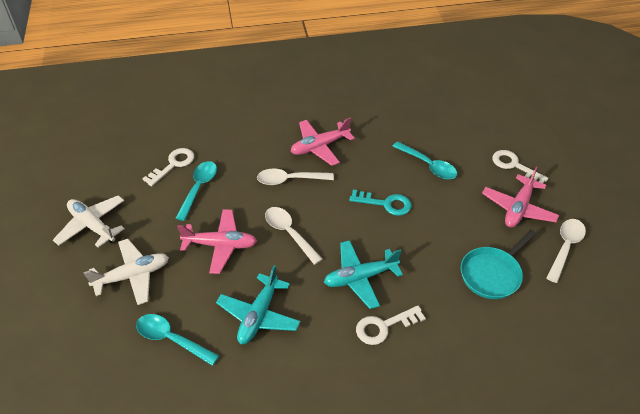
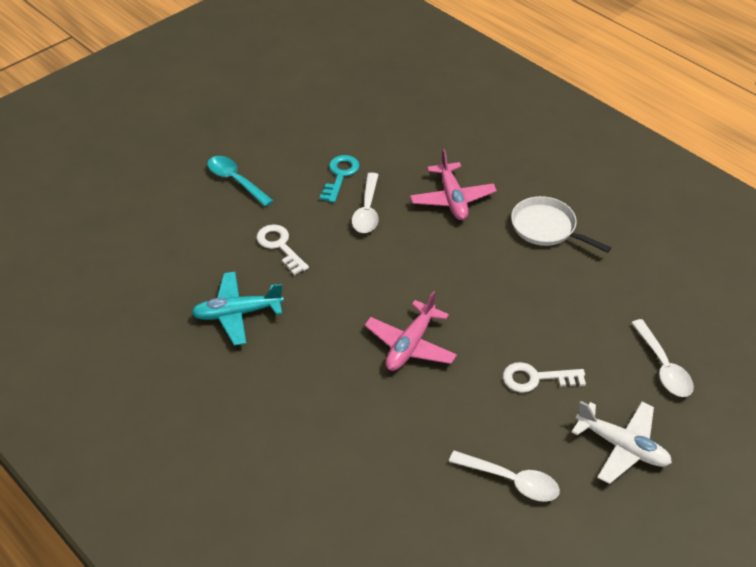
pink plane: 3 -> 2
turquoise pan: 1 -> 0
turquoise plane: 2 -> 1
turquoise spoon: 3 -> 1
white key: 3 -> 2
white pan: 0 -> 1
white plane: 2 -> 1

